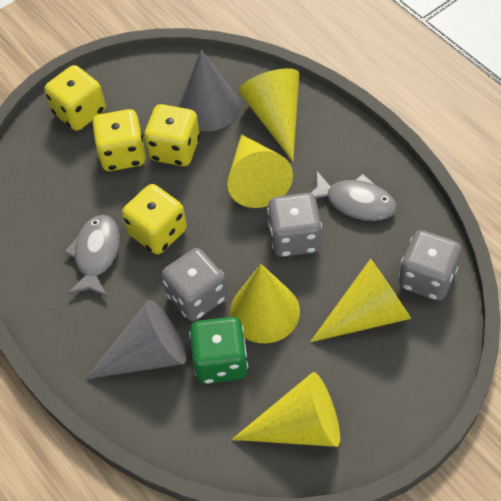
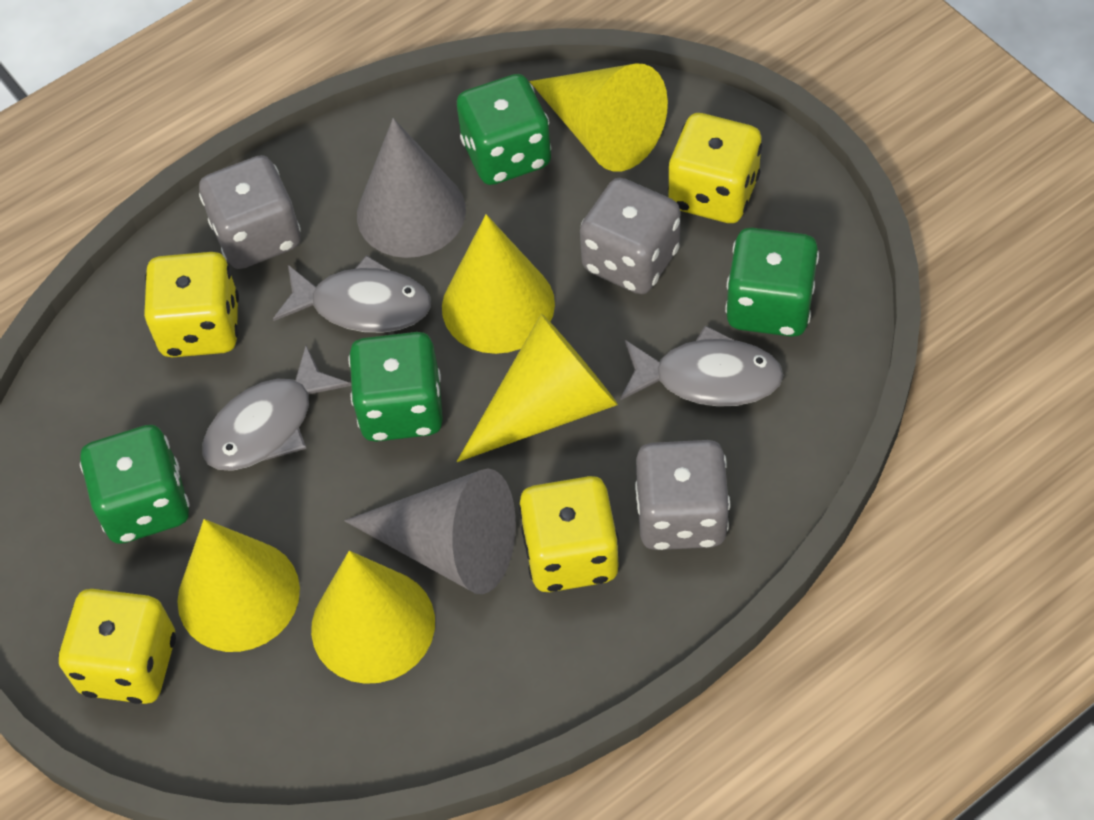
green dice: 1 -> 4
grey fish: 2 -> 3

